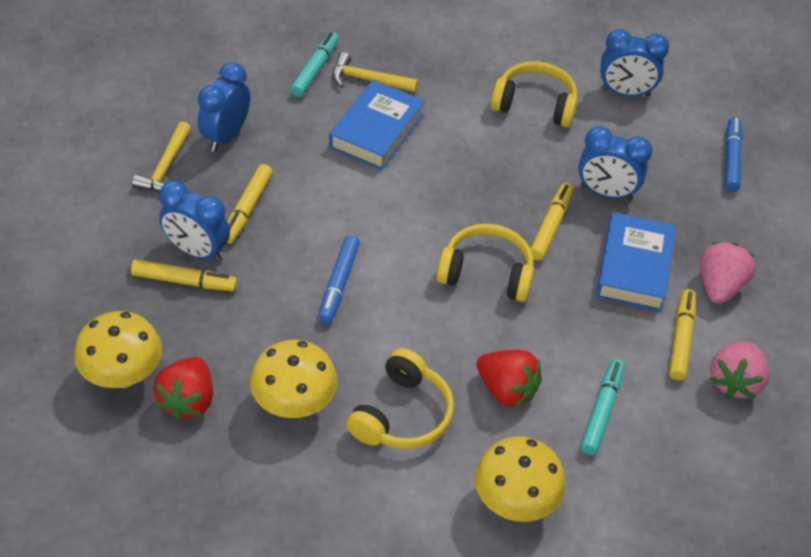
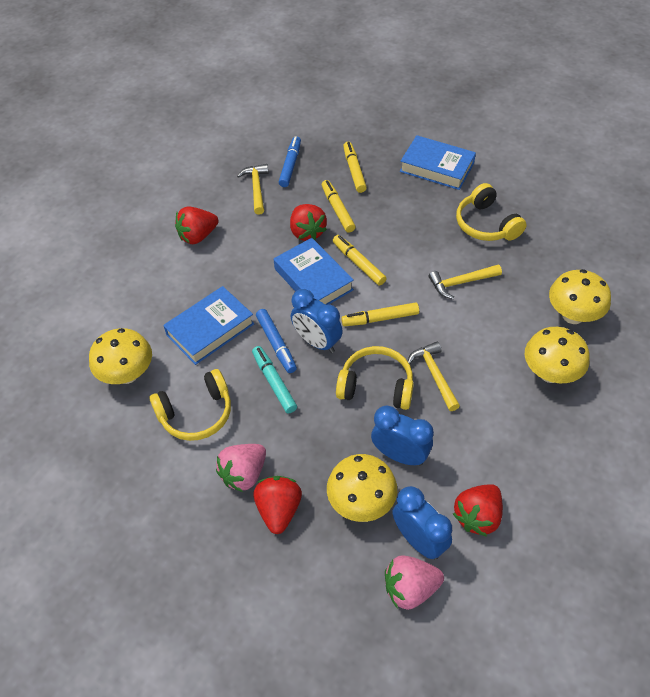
blue book: 2 -> 3
blue clock: 4 -> 3
red strawberry: 2 -> 4
turquoise marker: 2 -> 1
yellow hammer: 2 -> 3
yellow mushroom: 3 -> 4

